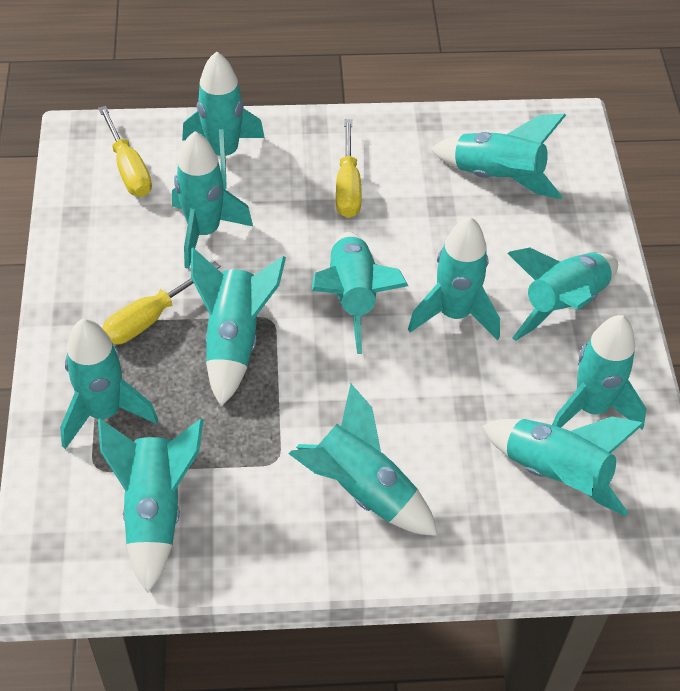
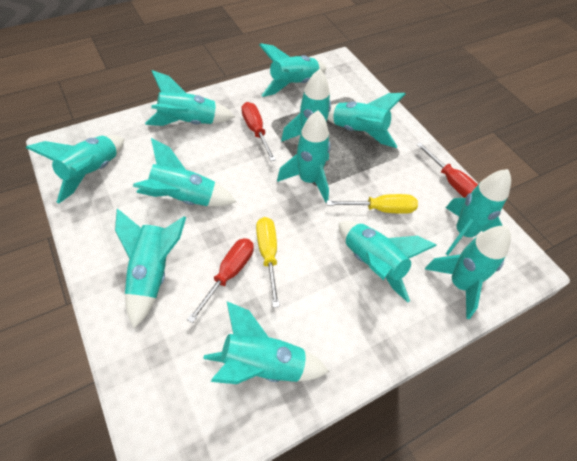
red screwdriver: 0 -> 3
yellow screwdriver: 3 -> 2

